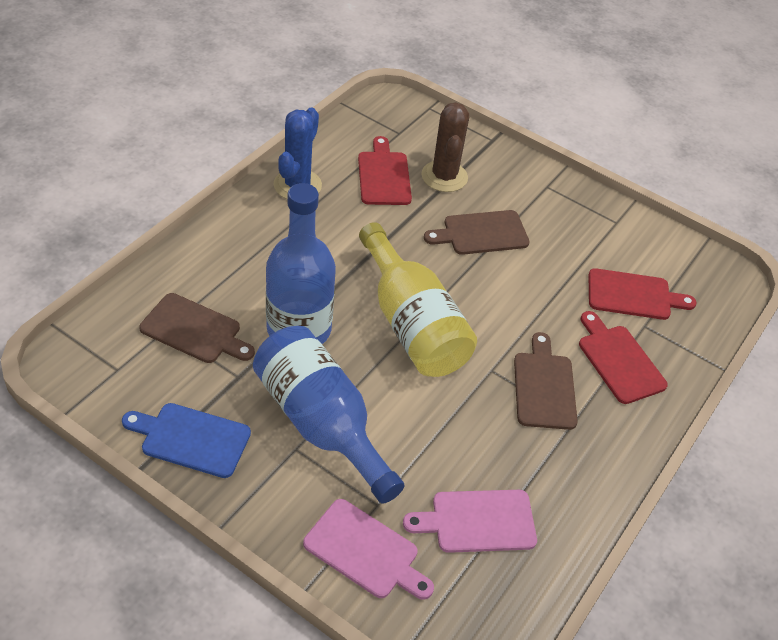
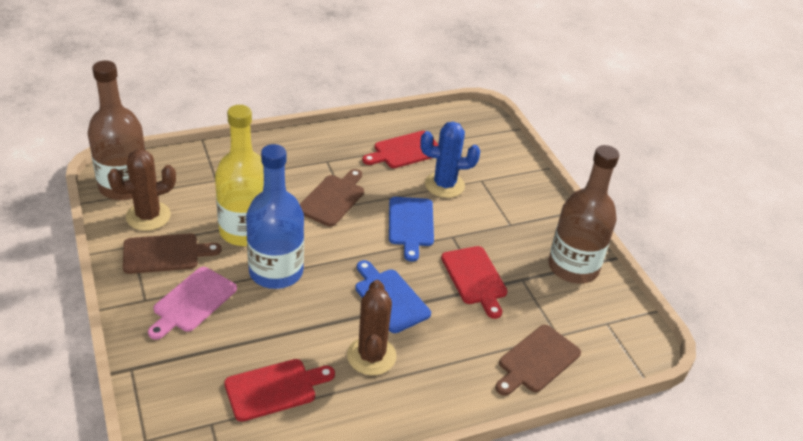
blue bottle: 2 -> 1
blue cutting board: 1 -> 2
brown bottle: 0 -> 2
brown cactus: 1 -> 2
pink cutting board: 2 -> 1

